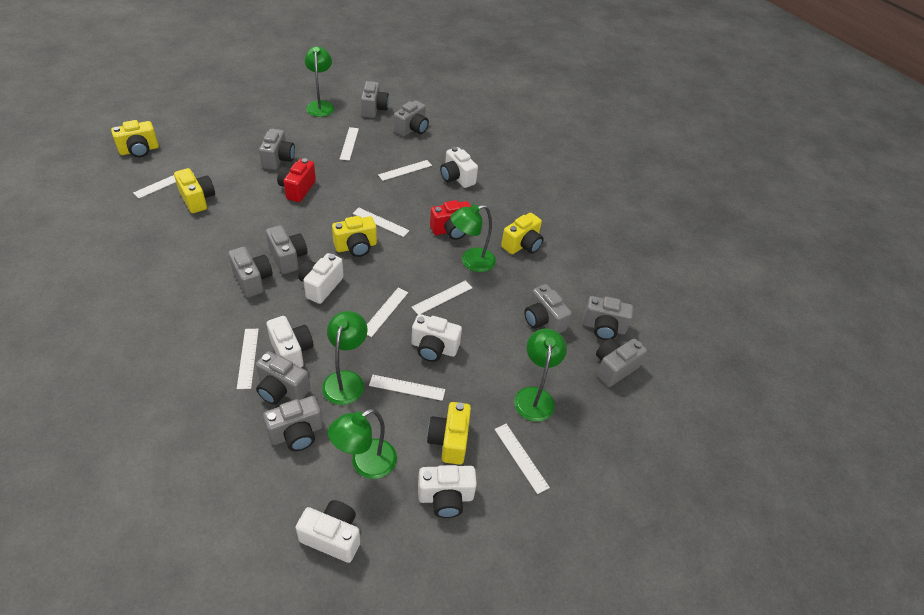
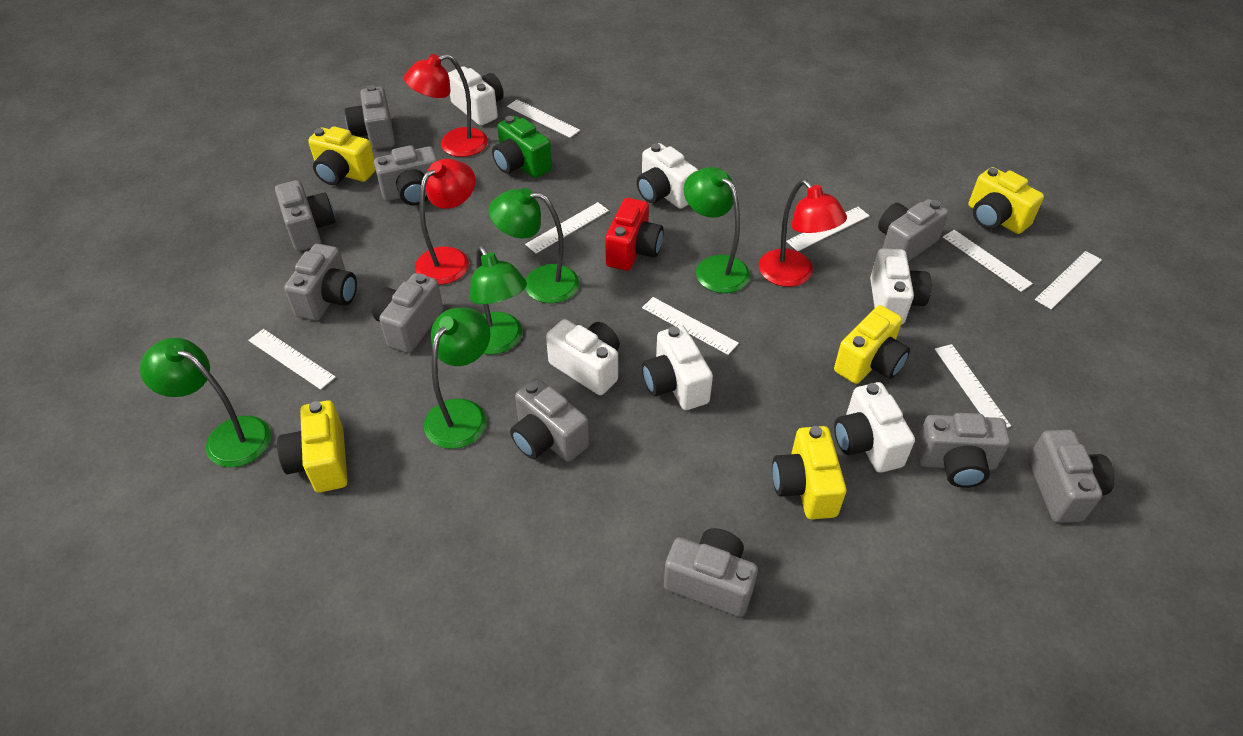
green camera: 0 -> 1
red camera: 2 -> 1
red lamp: 0 -> 3
white ruler: 9 -> 8

